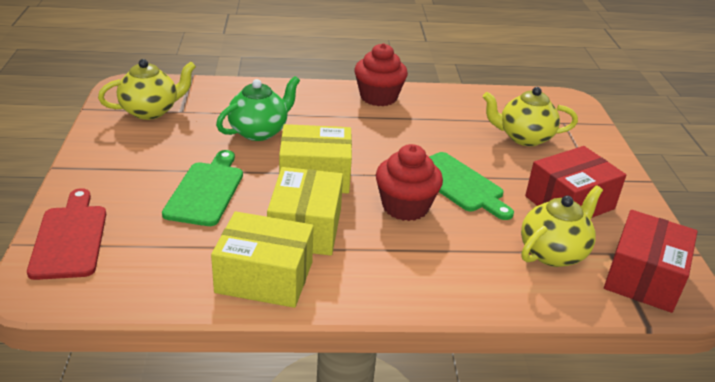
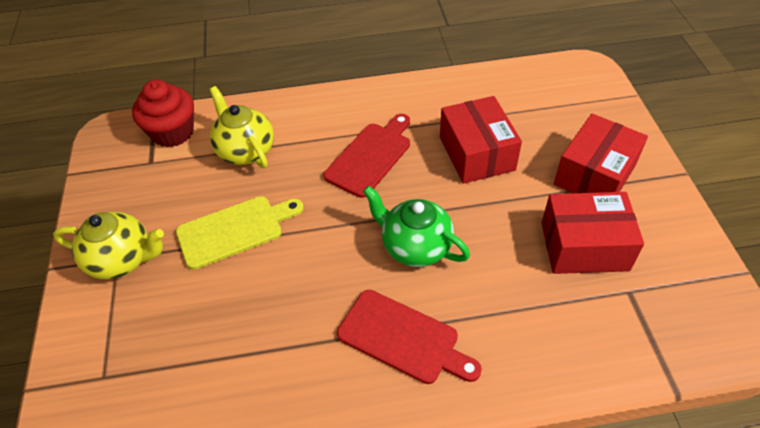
green cutting board: 2 -> 0
red box: 2 -> 3
red cupcake: 2 -> 1
red cutting board: 1 -> 2
yellow box: 3 -> 0
yellow cutting board: 0 -> 1
yellow teapot: 3 -> 2

